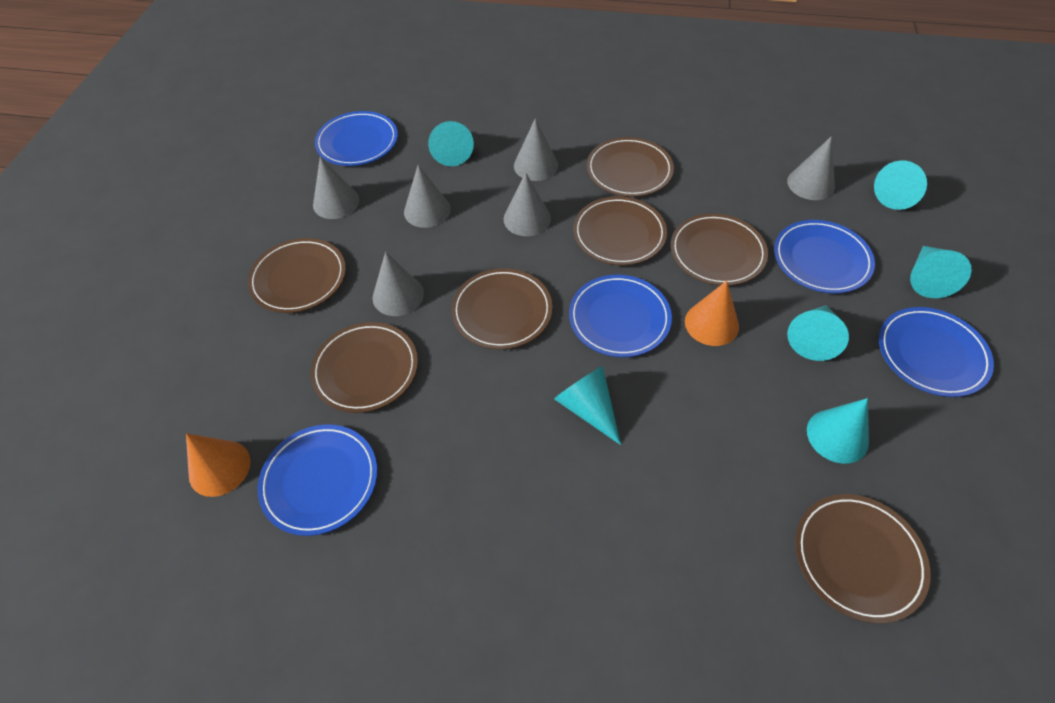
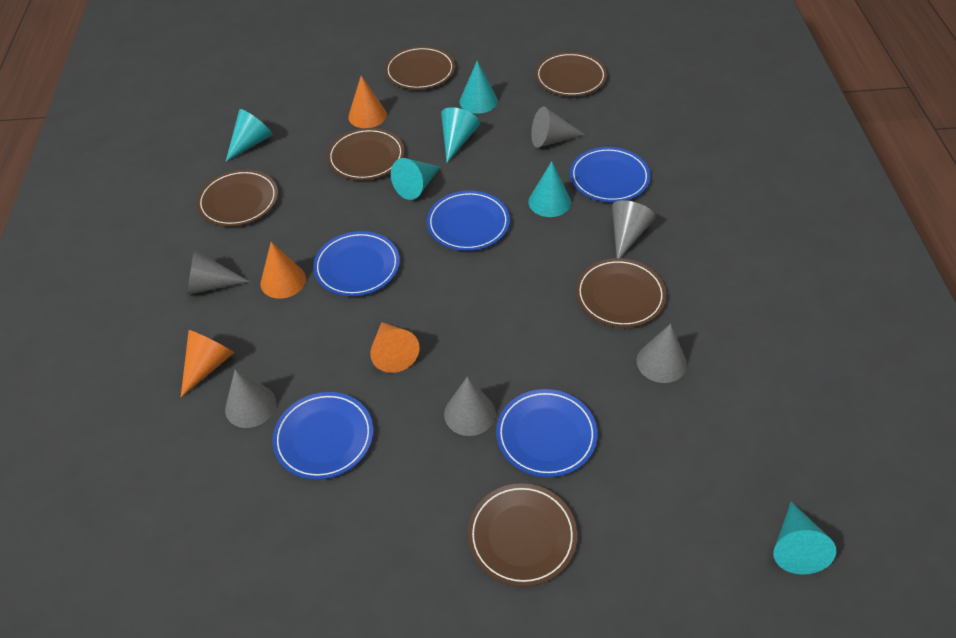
brown plate: 7 -> 6
orange cone: 2 -> 4

